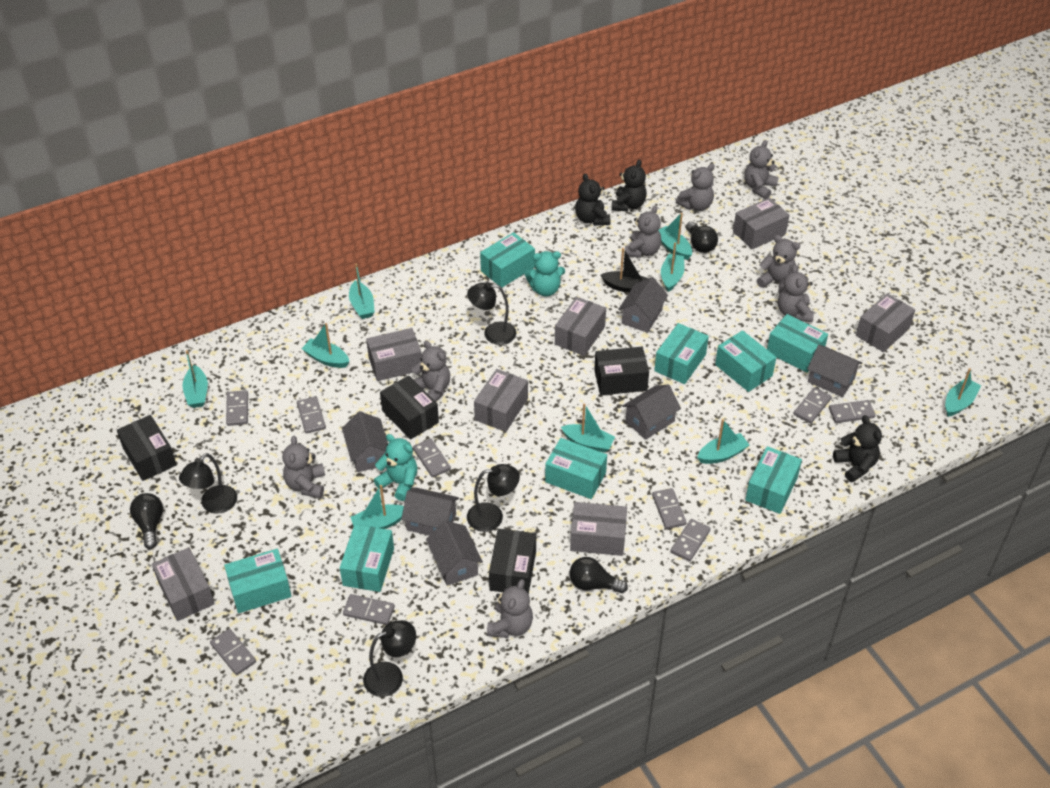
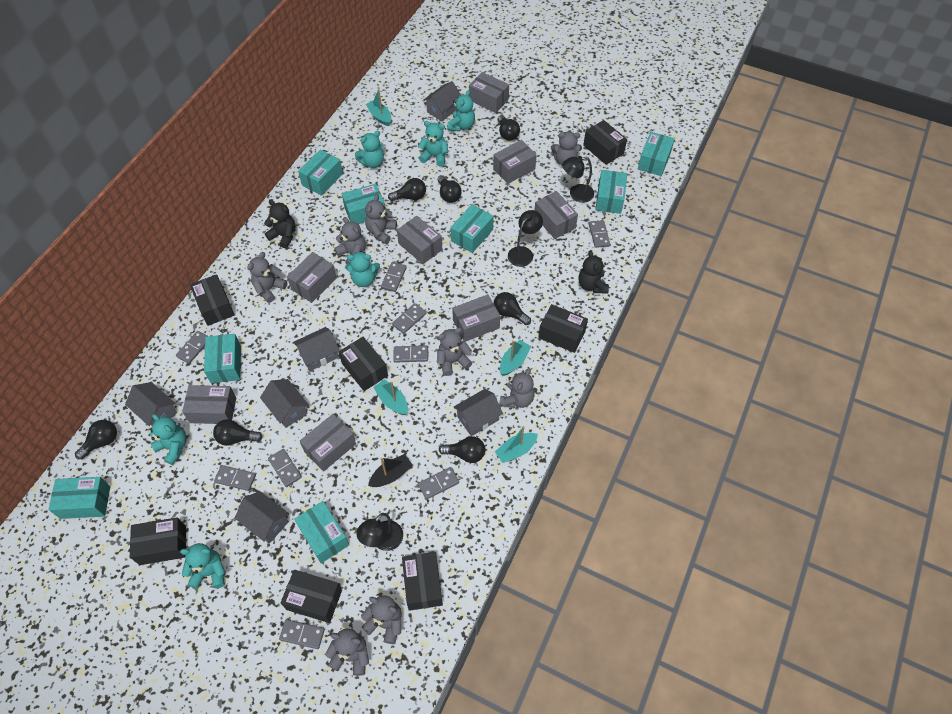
black box: 4 -> 7
black lamp: 4 -> 3
black light bulb: 3 -> 7
black teddy bear: 3 -> 2
grey box: 7 -> 8
turquoise boat: 9 -> 4
turquoise teddy bear: 2 -> 6

